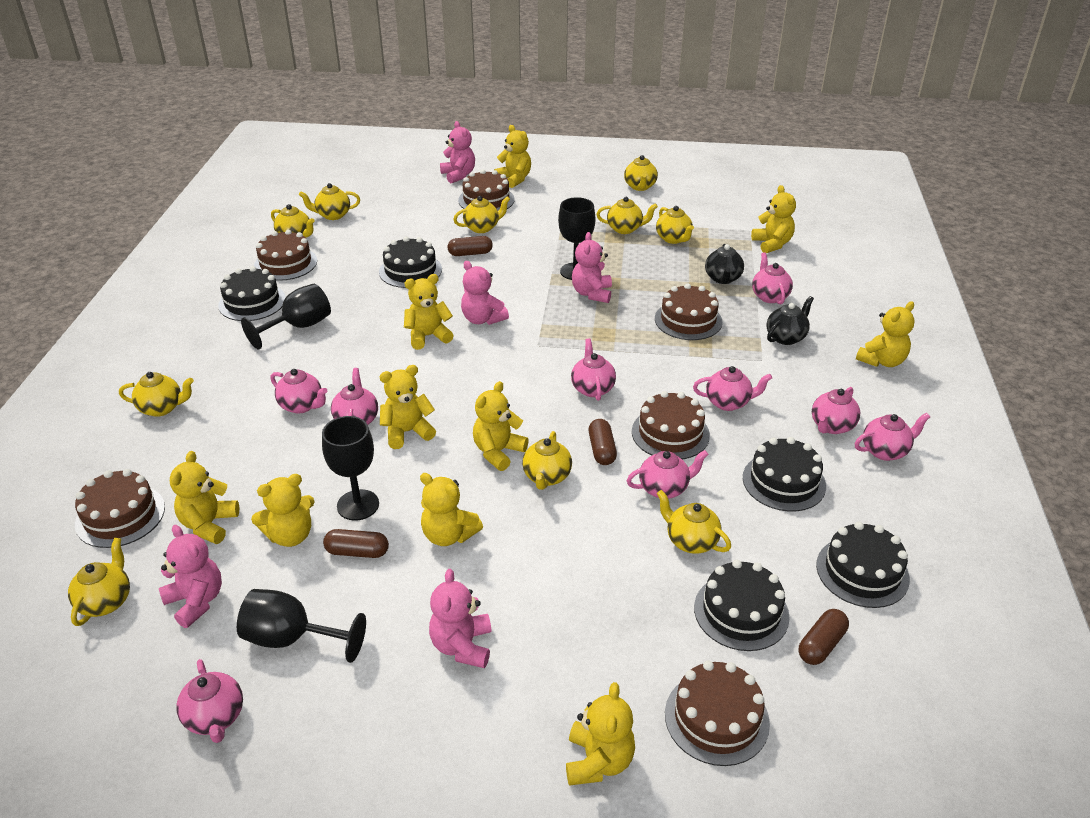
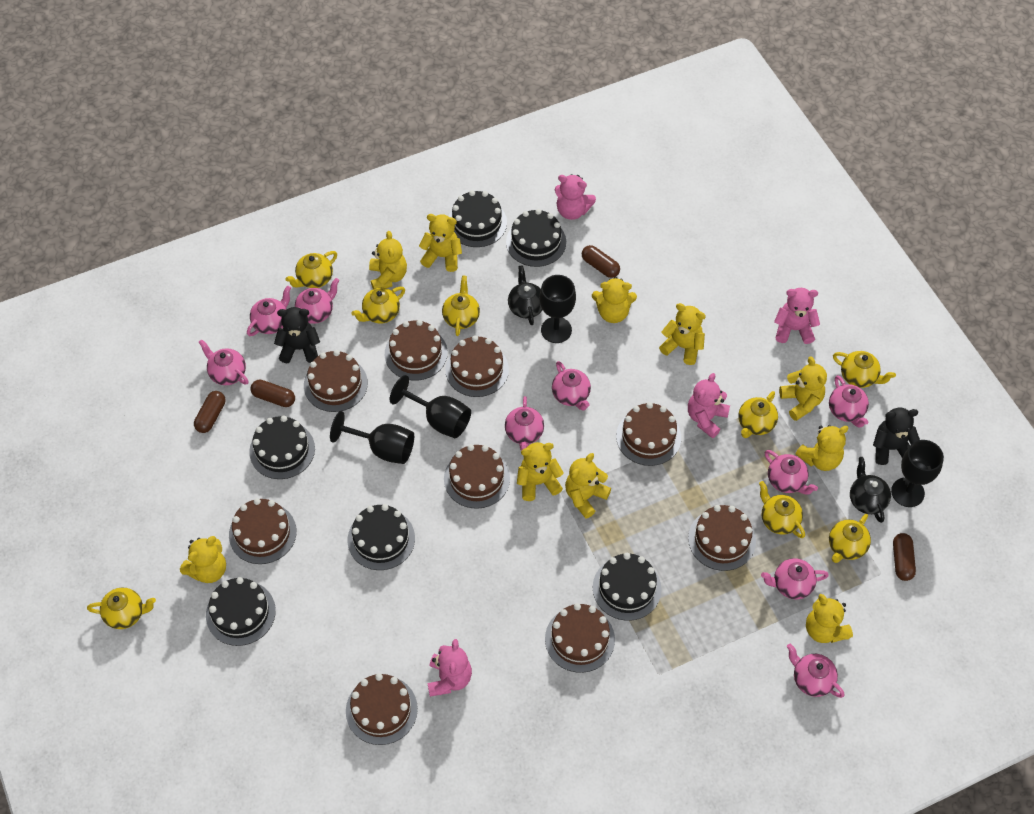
black cake: 5 -> 6
black teddy bear: 0 -> 2
brown cake: 6 -> 9
pink teddy bear: 5 -> 4
yellow teapot: 10 -> 8

